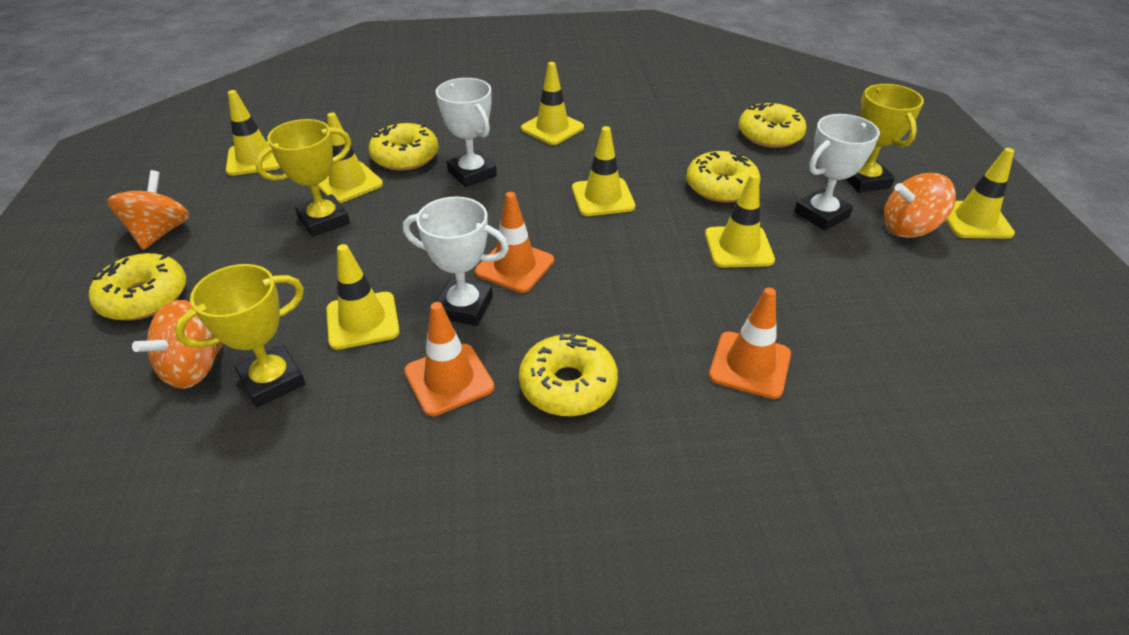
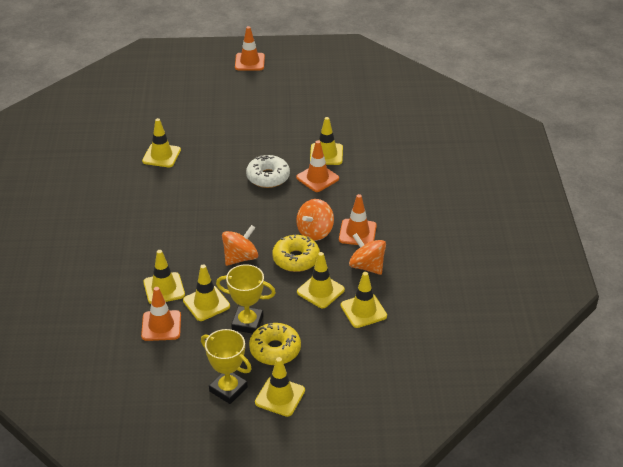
orange traffic cone: 3 -> 4
white donut: 0 -> 1
white trophy: 3 -> 0
yellow donut: 5 -> 2
yellow trophy: 3 -> 2

